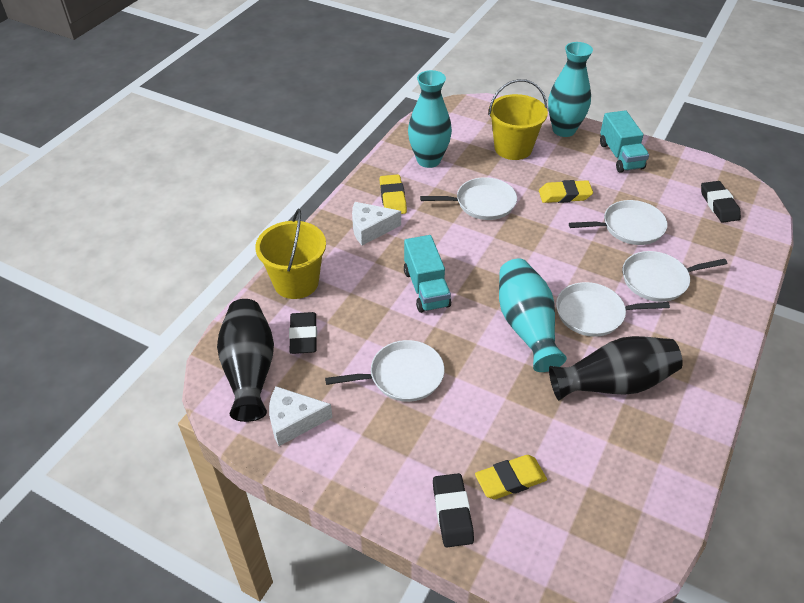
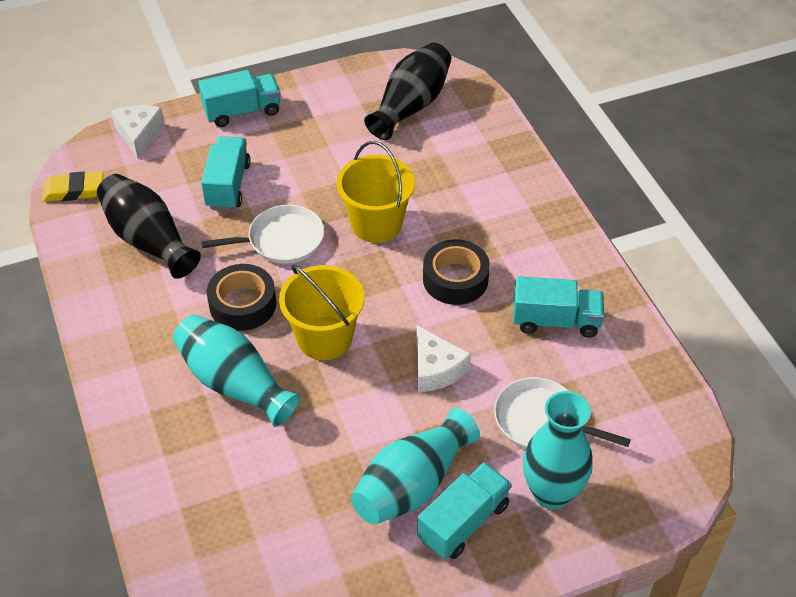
black eraser: 3 -> 0
black tape: 0 -> 2
turquoise truck: 2 -> 4
white pan: 5 -> 2
yellow eraser: 3 -> 1

